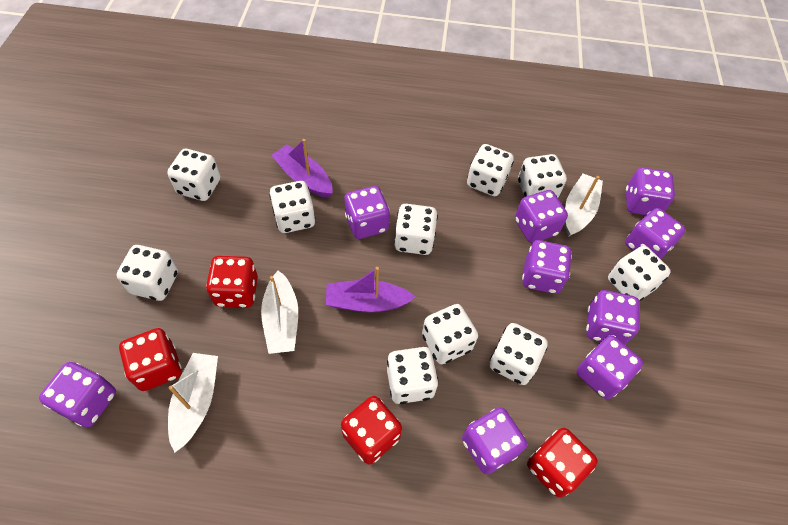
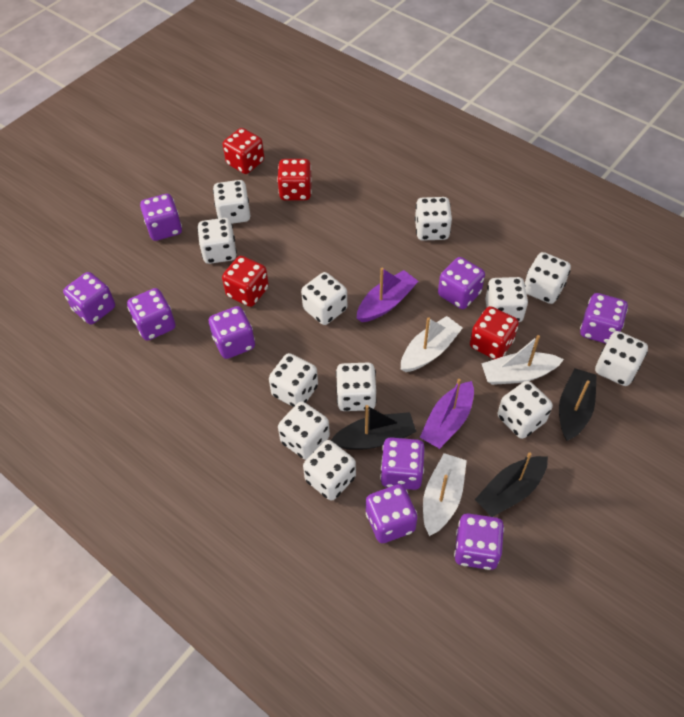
black boat: 0 -> 3
white dice: 10 -> 12

